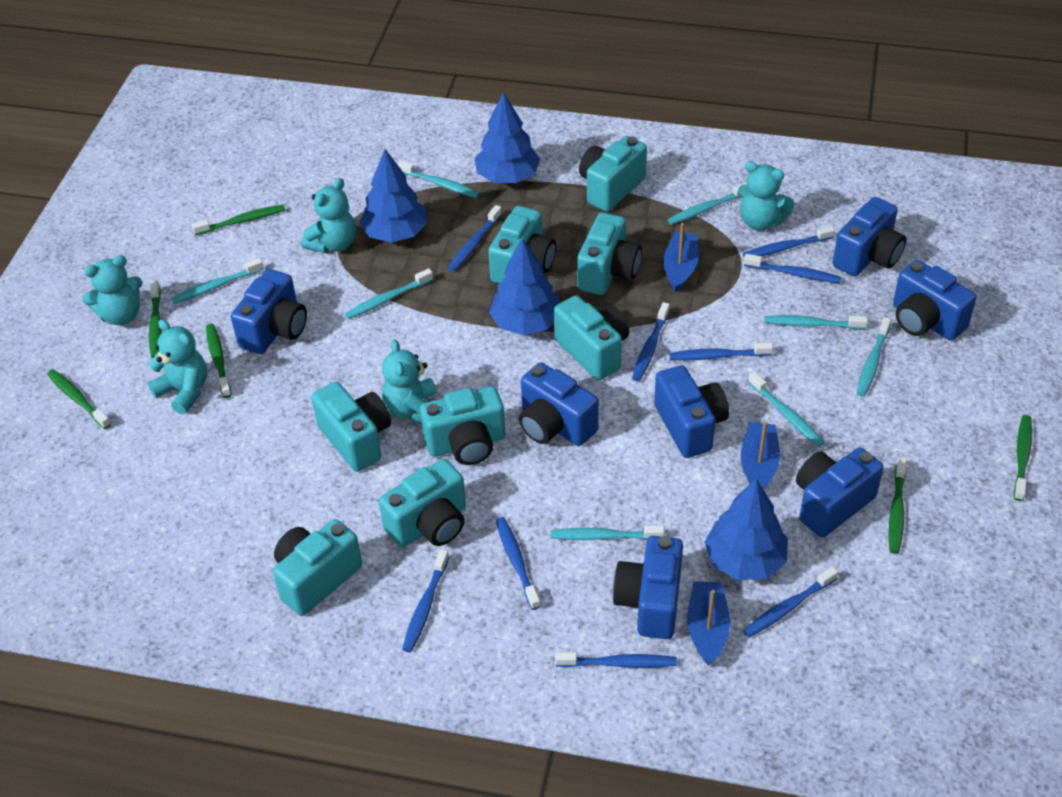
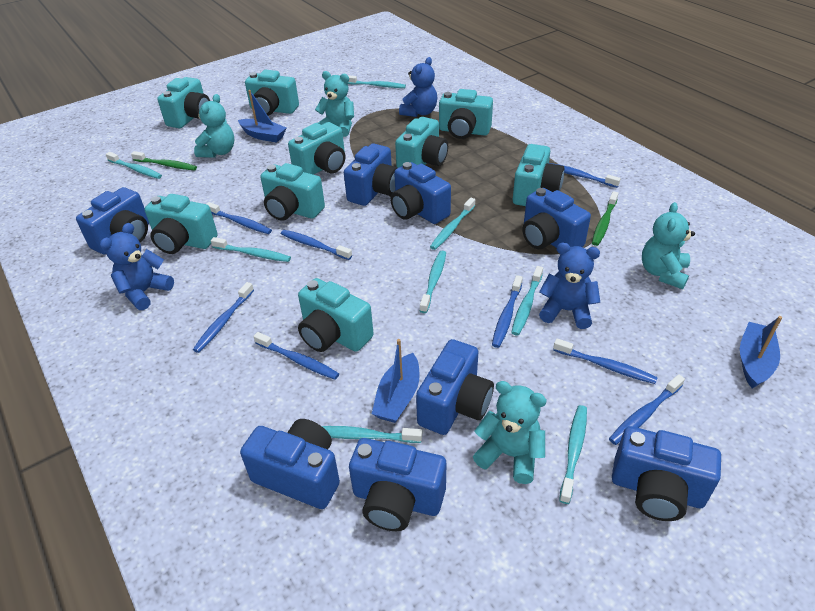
blue camera: 7 -> 8
blue teddy bear: 0 -> 3
blue toothbrush: 9 -> 8
blue tree: 4 -> 0
green toothbrush: 6 -> 2
turquoise camera: 8 -> 9
turquoise teddy bear: 5 -> 4

